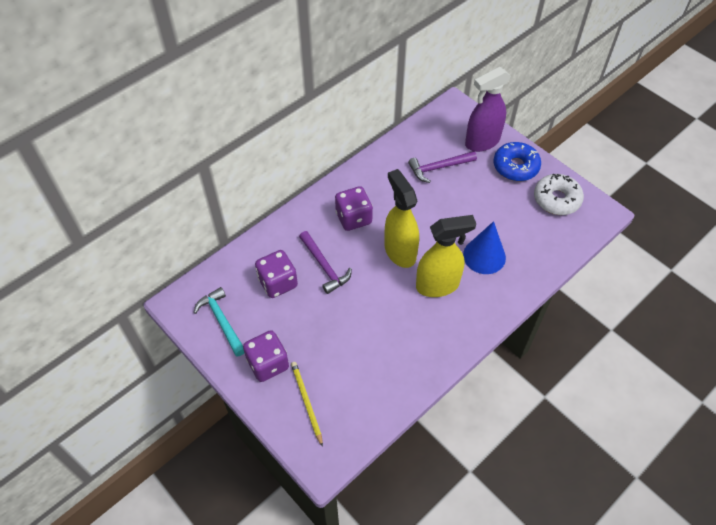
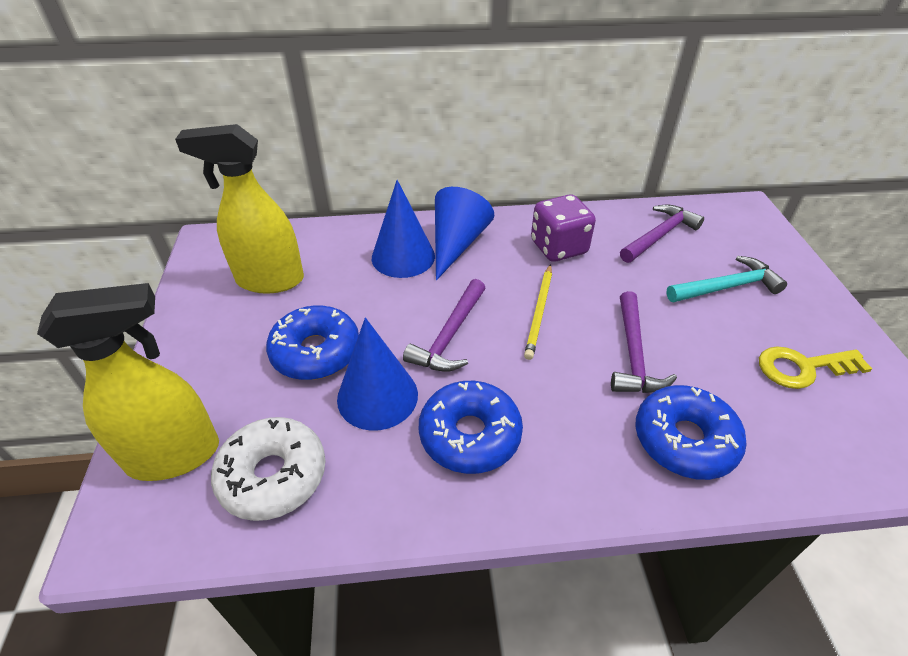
blue cone: 1 -> 3
blue donut: 1 -> 3
purple dice: 3 -> 1
purple hammer: 2 -> 3
purple spray bottle: 1 -> 0
yellow key: 0 -> 1

